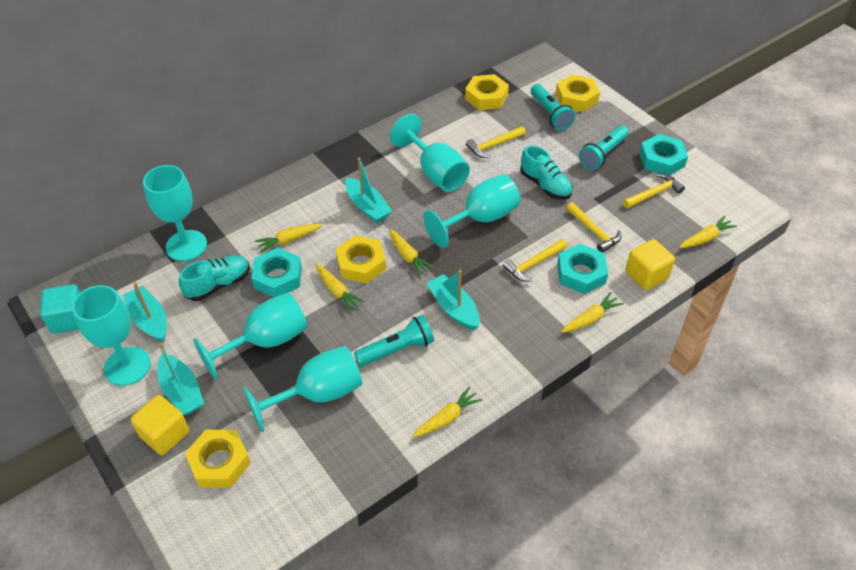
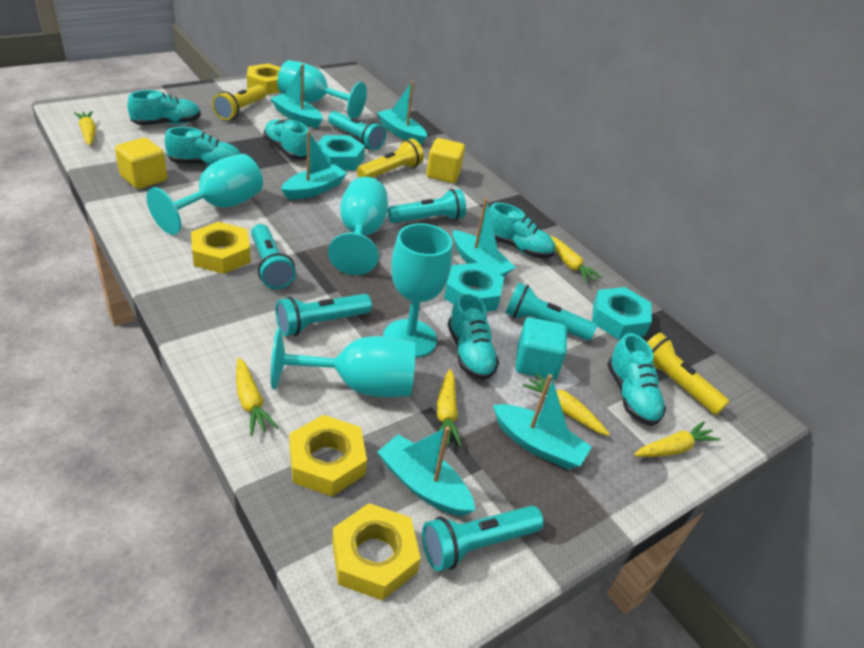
turquoise boat: 4 -> 6
turquoise flashlight: 3 -> 6
turquoise goblet: 6 -> 5
turquoise shoe: 2 -> 6
yellow flashlight: 0 -> 3
yellow hammer: 4 -> 0

